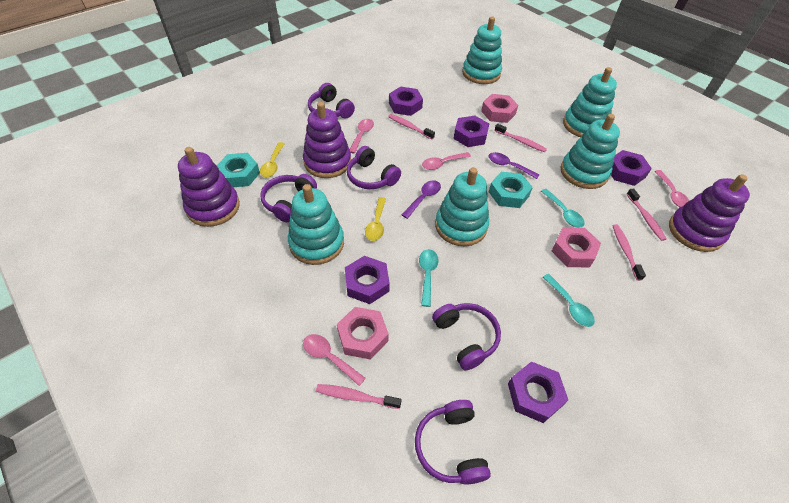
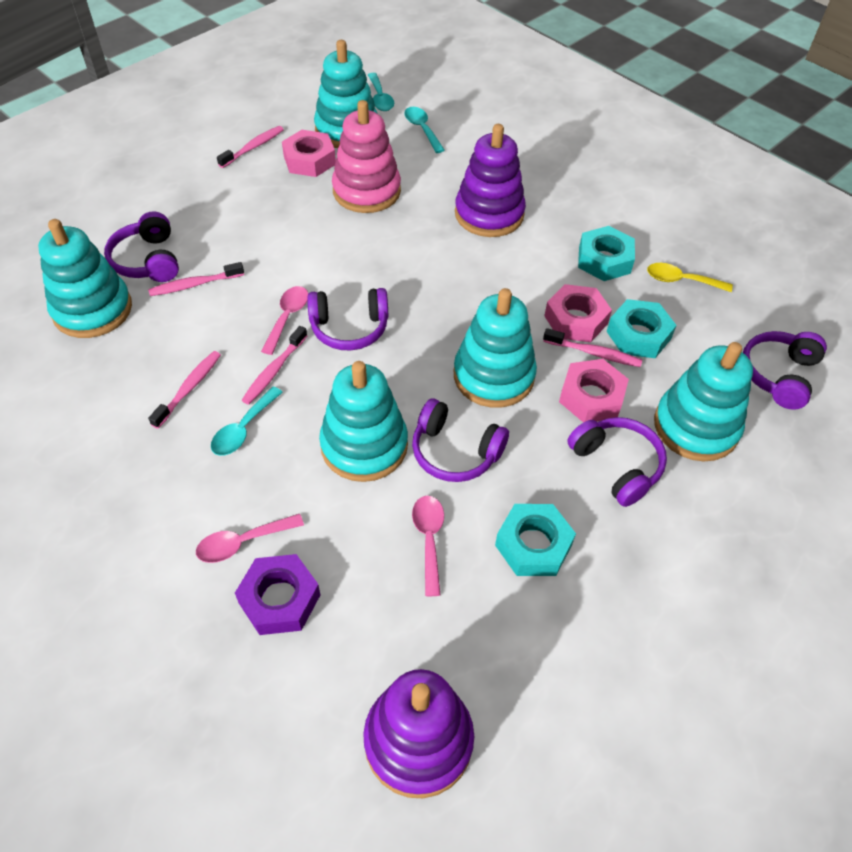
pink spoon: 4 -> 3
pink stacking toy: 0 -> 1
purple nut: 5 -> 1
purple spoon: 2 -> 0
purple stacking toy: 3 -> 2
turquoise nut: 2 -> 3
yellow spoon: 2 -> 1

